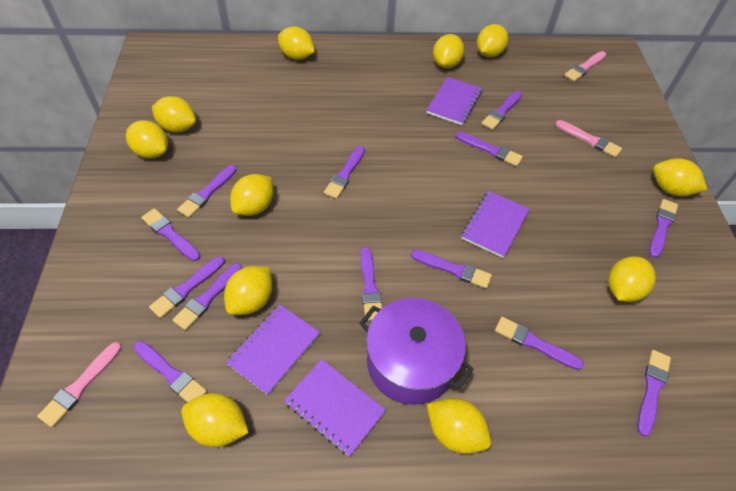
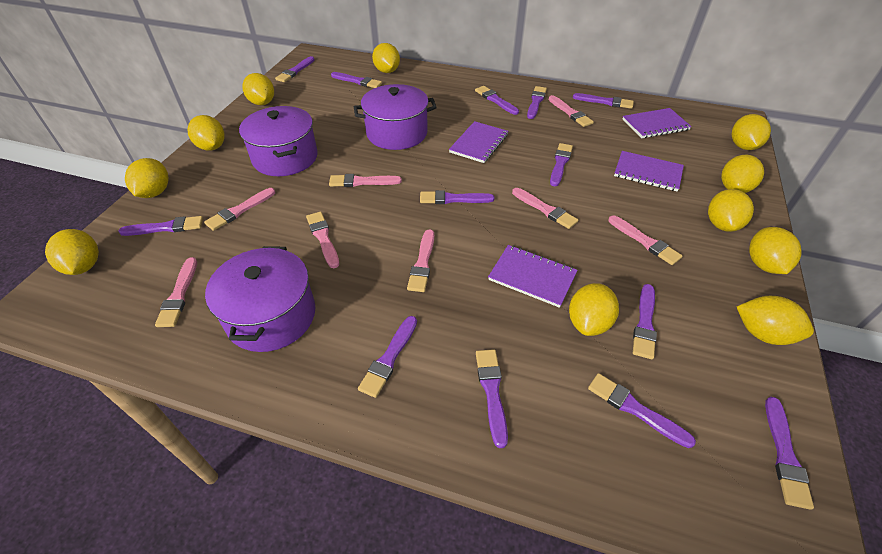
pink brush: 3 -> 8
purple pot: 1 -> 3

